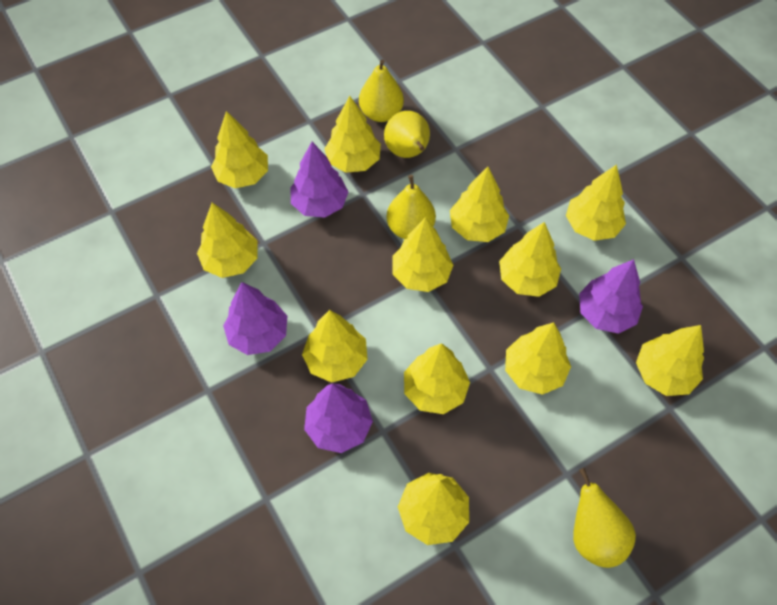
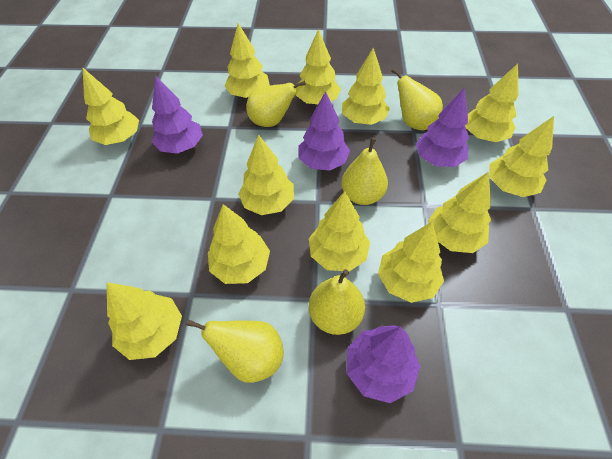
yellow pear: 4 -> 5

